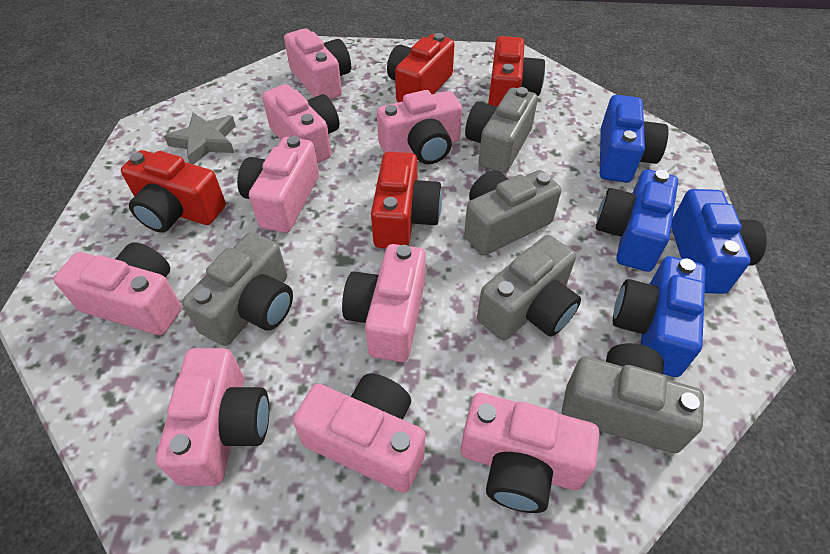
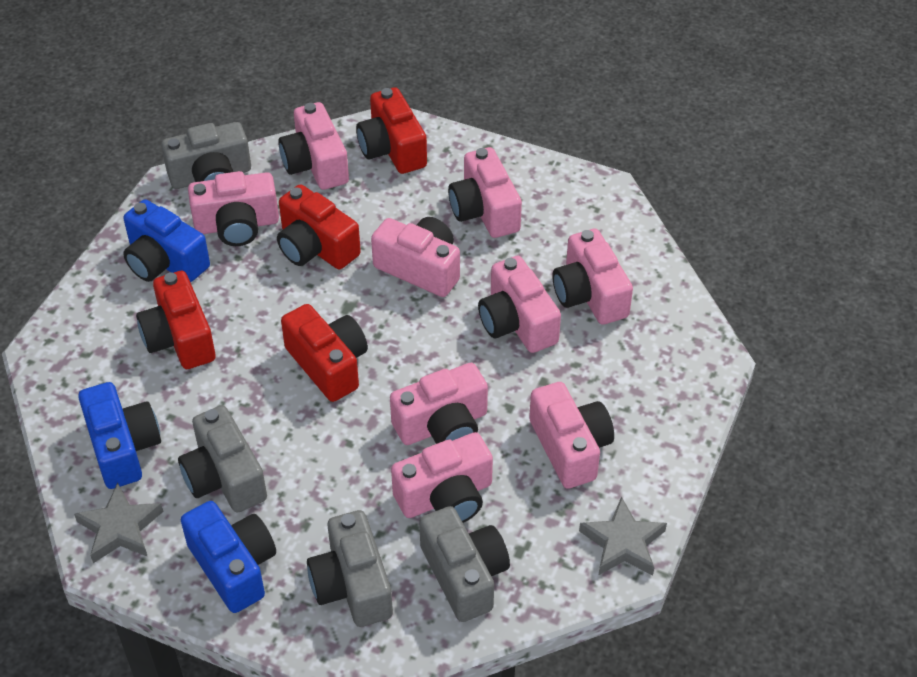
blue camera: 4 -> 3
grey camera: 5 -> 4
grey star: 1 -> 2

